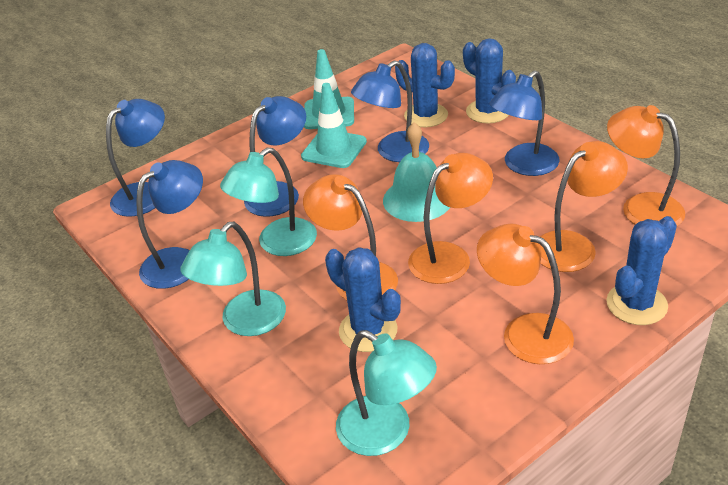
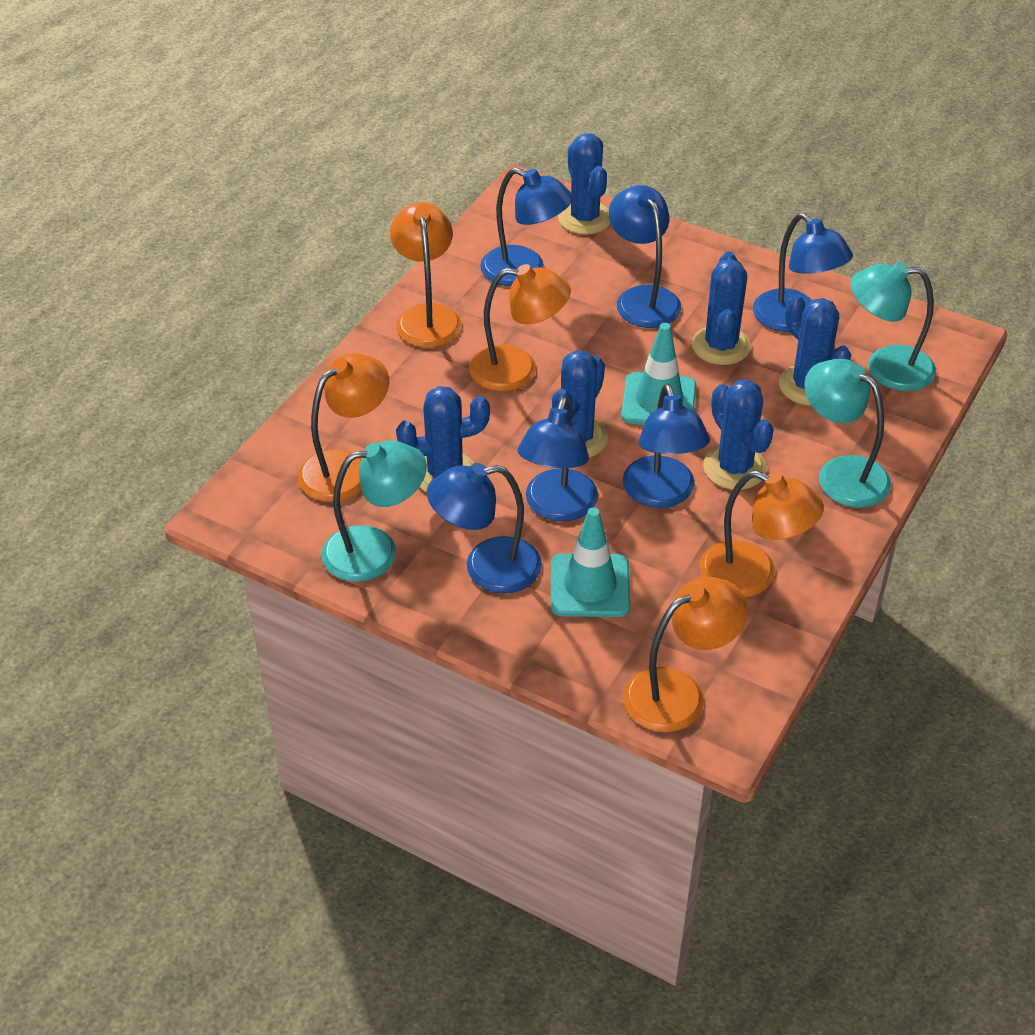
blue cactus: 4 -> 6
blue lamp: 5 -> 6
turquoise bell: 1 -> 0

